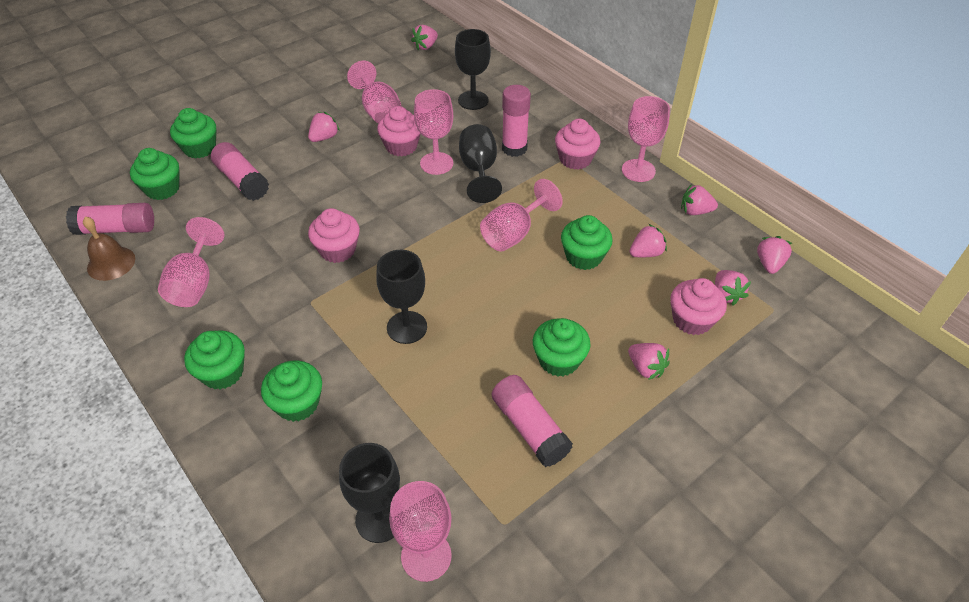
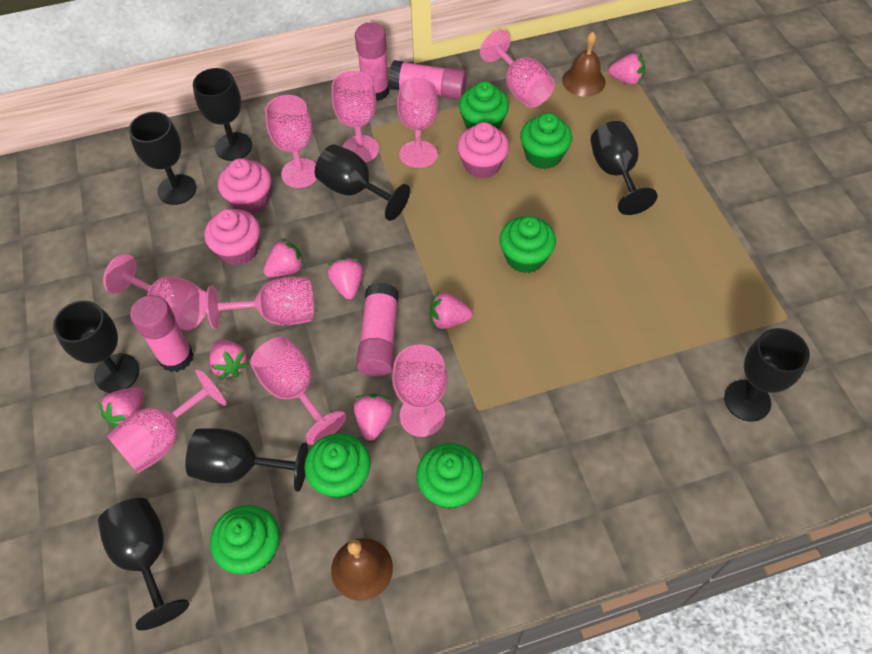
black goblet: 4 -> 8
brown bell: 1 -> 2
pink cupcake: 4 -> 3
pink goblet: 6 -> 9

